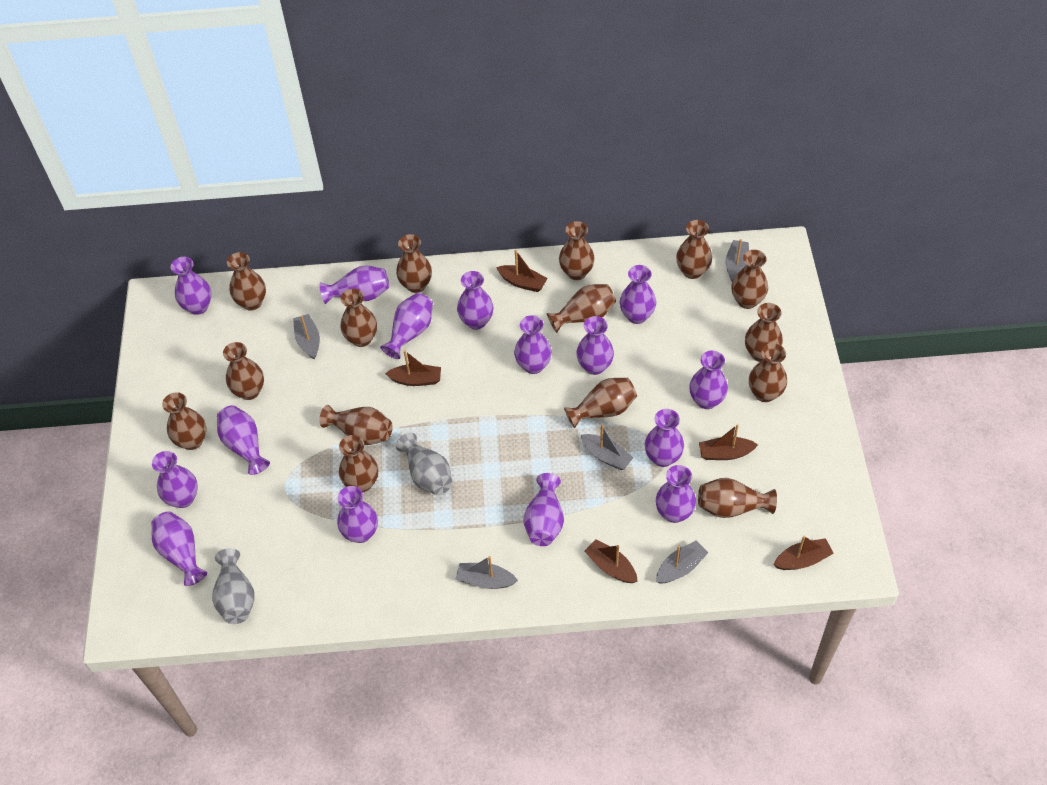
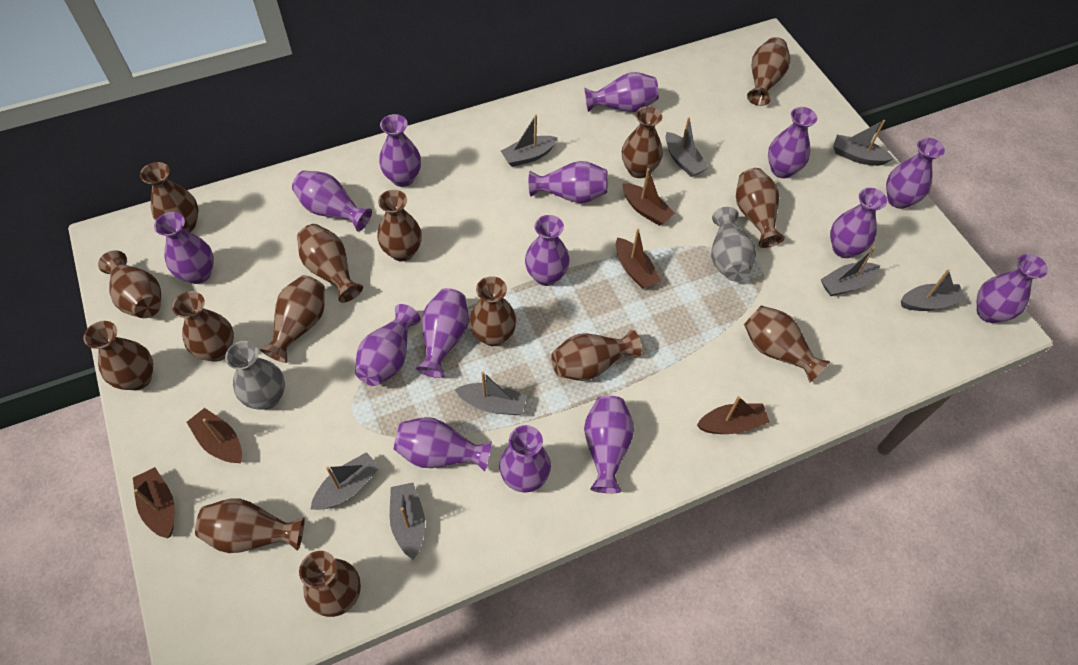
grey boat: 5 -> 8

